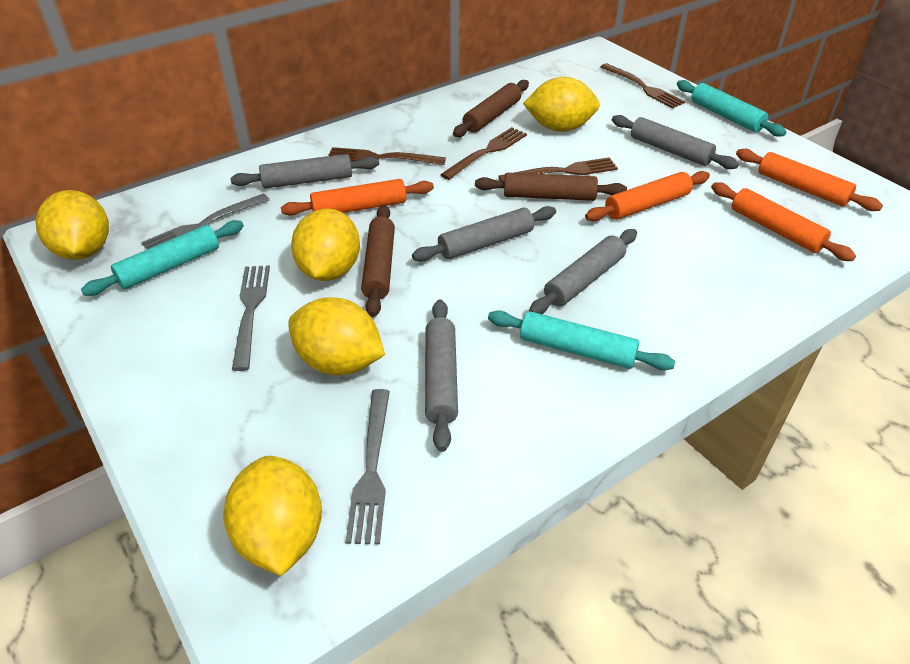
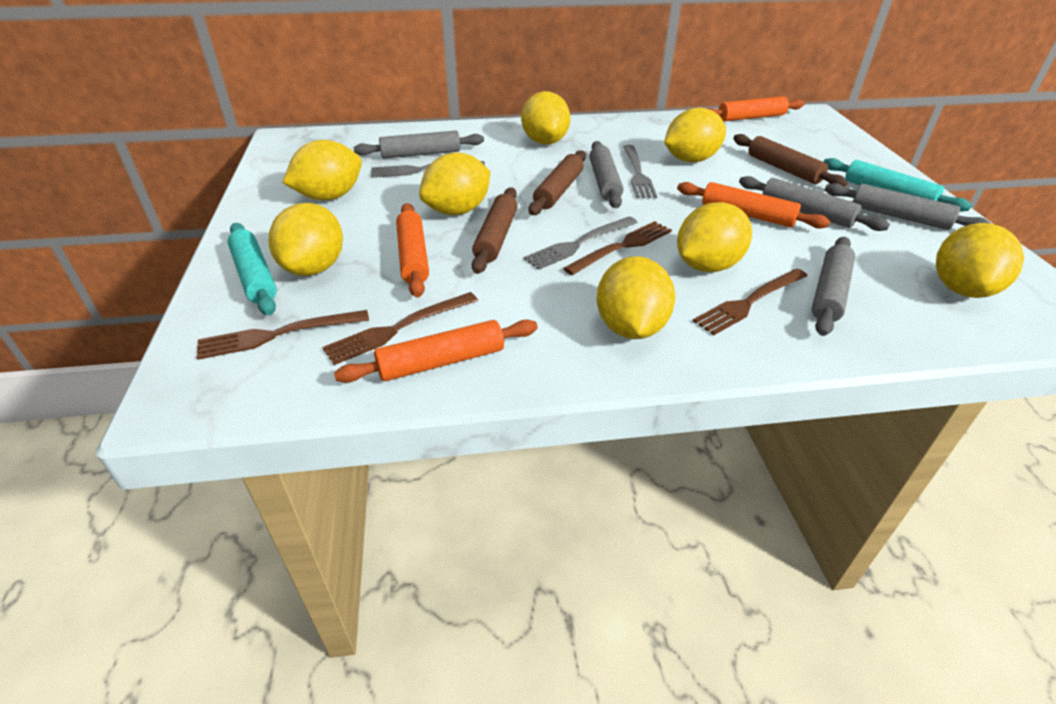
turquoise rolling pin: 3 -> 2
yellow lemon: 5 -> 8

